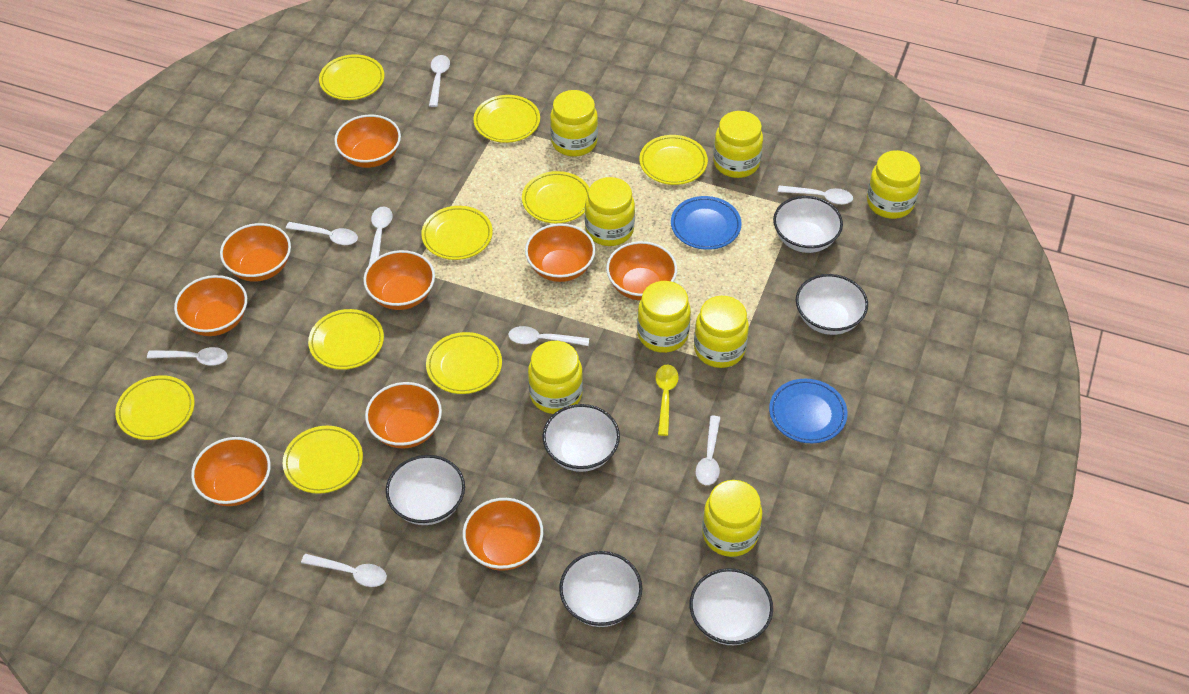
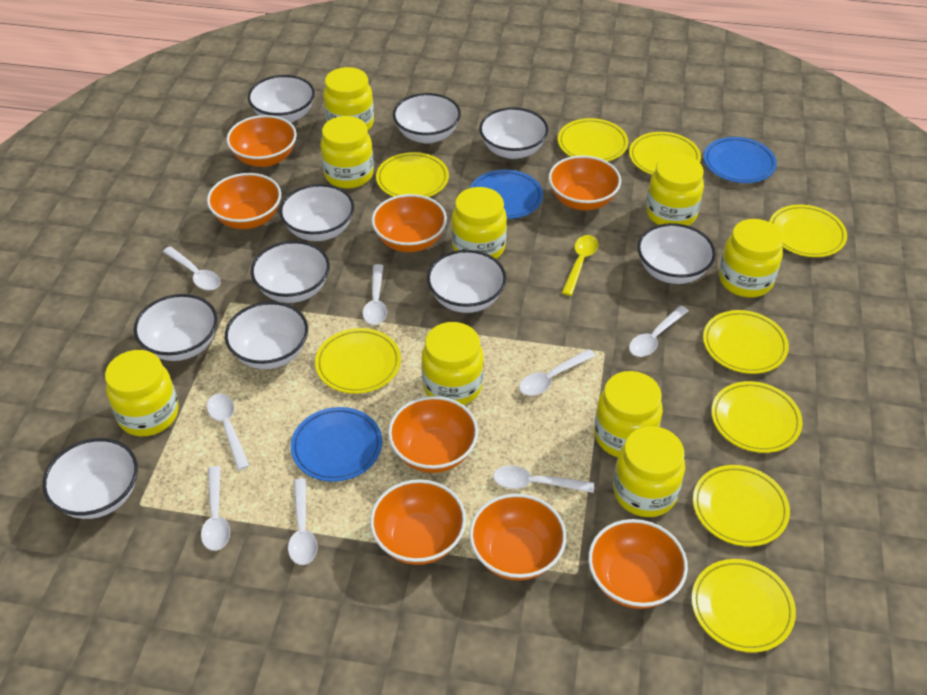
blue plate: 2 -> 3
orange bowl: 9 -> 8
white bowl: 6 -> 10
yellow jar: 8 -> 9

